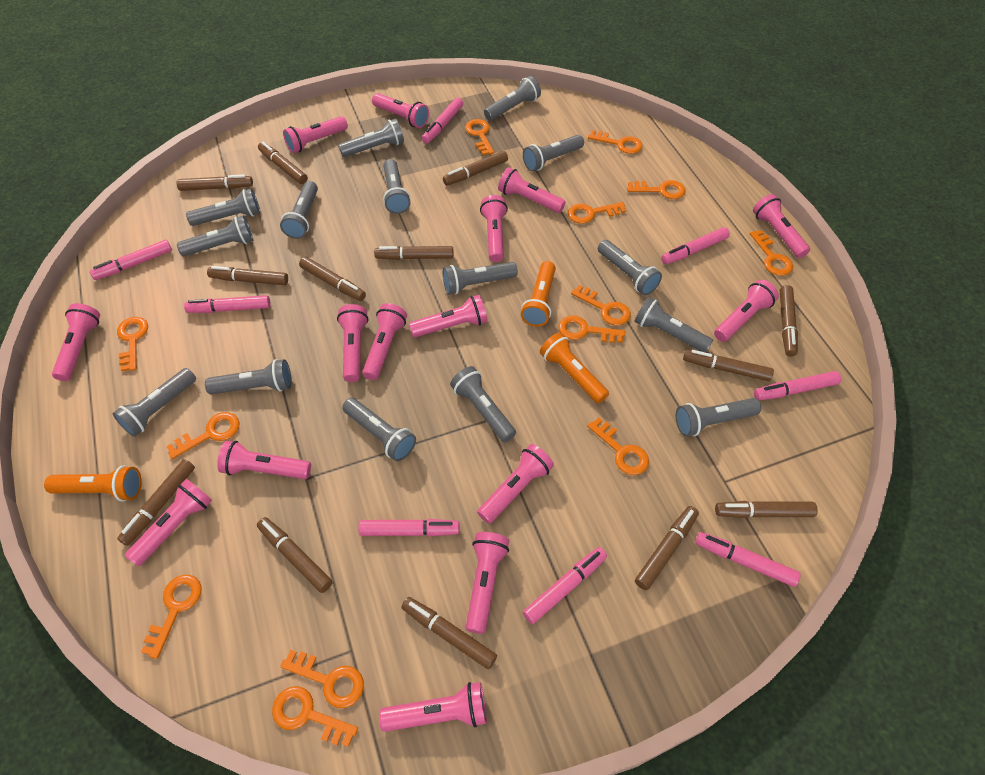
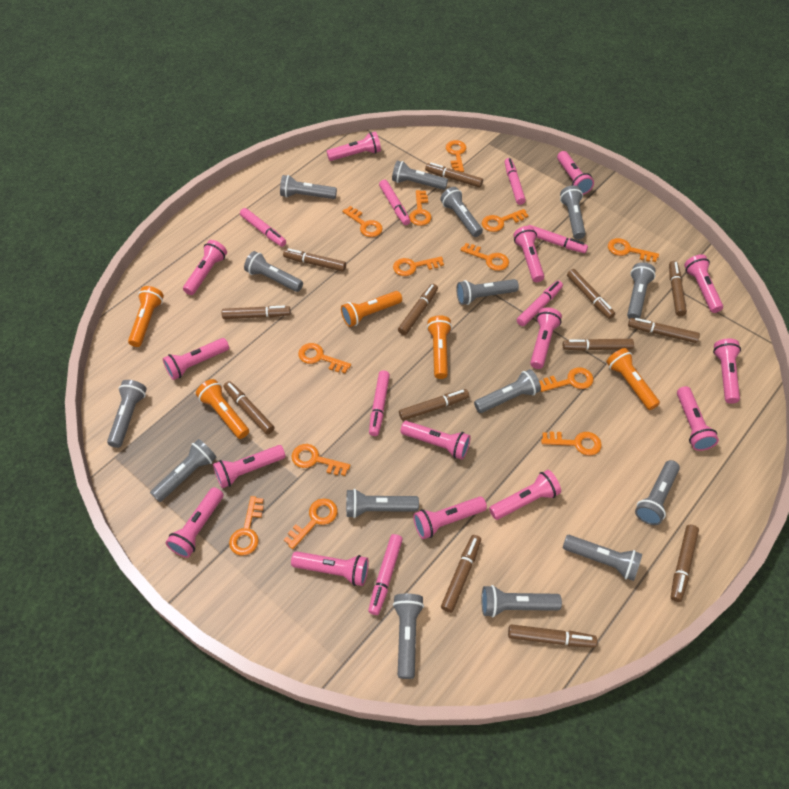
orange flashlight: 3 -> 5
pink marker: 8 -> 7

